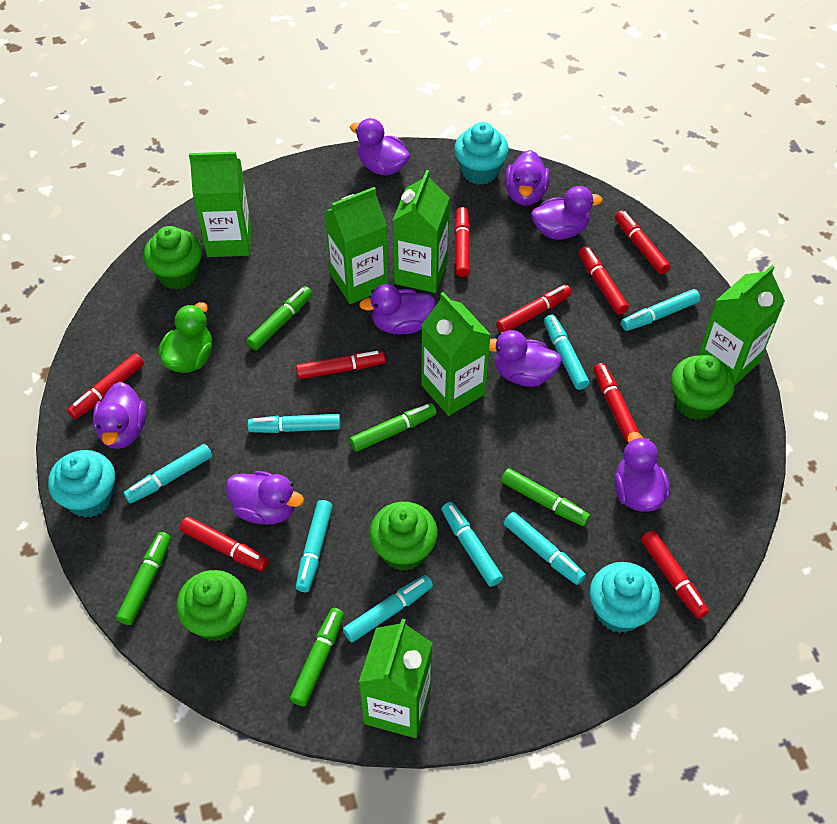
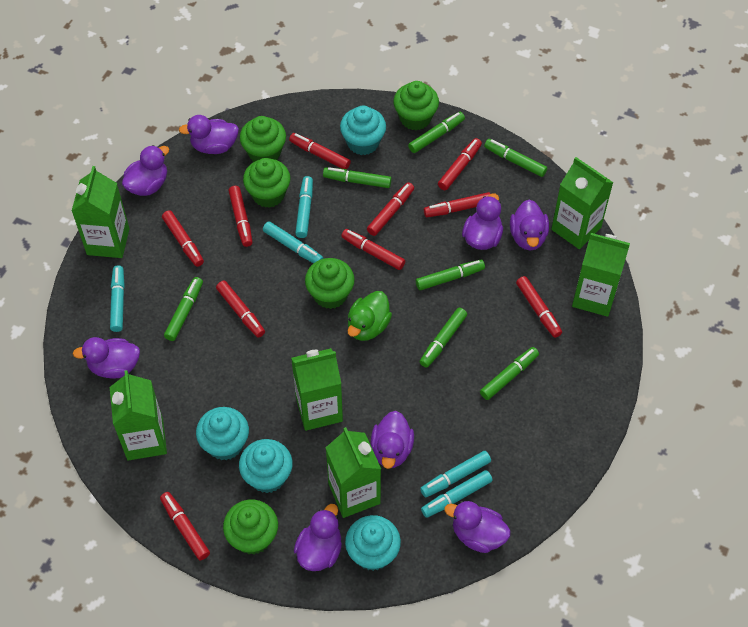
green cupcake: 4 -> 5
green marker: 5 -> 7
red marker: 9 -> 10
turquoise cupcake: 3 -> 4
turquoise marker: 8 -> 5

